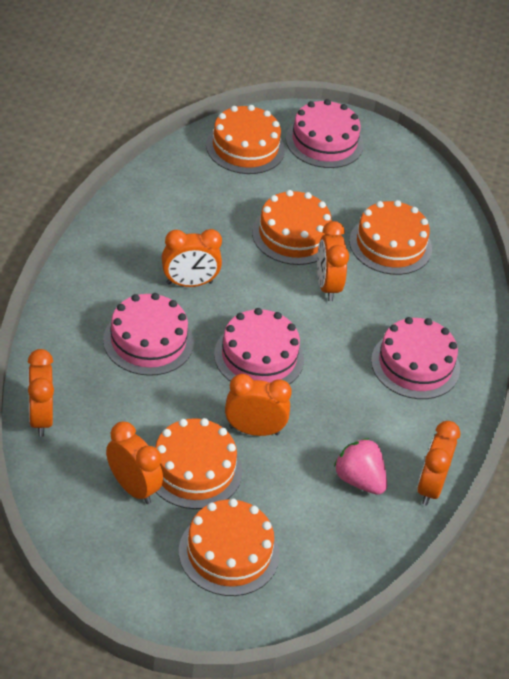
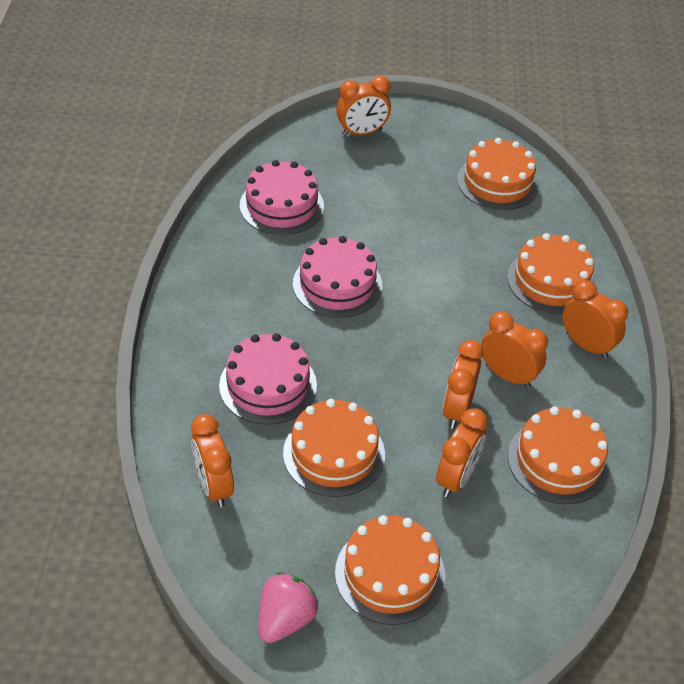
pink cake: 4 -> 3

